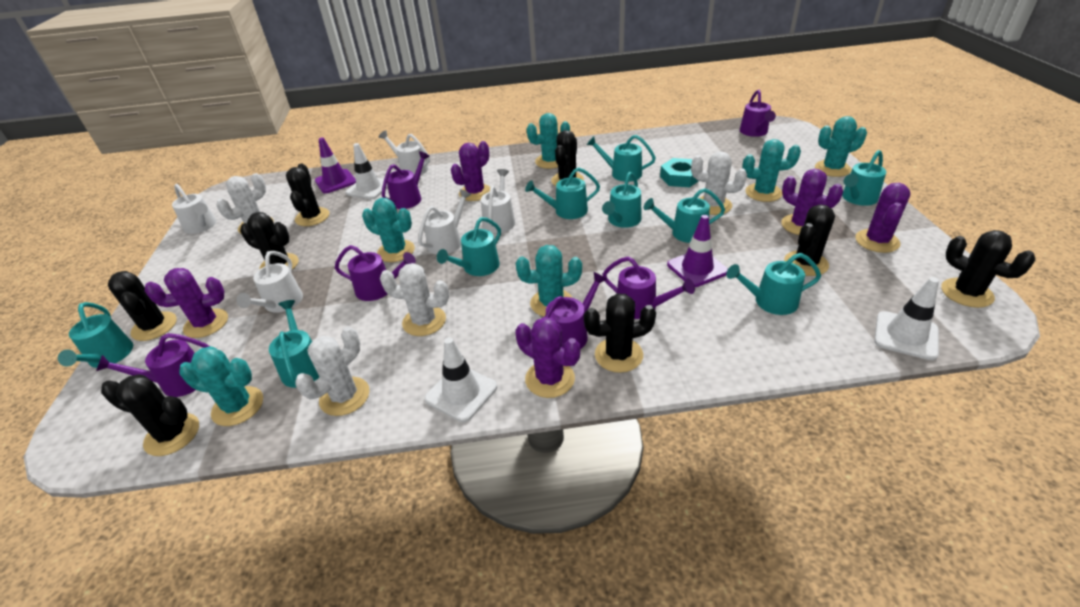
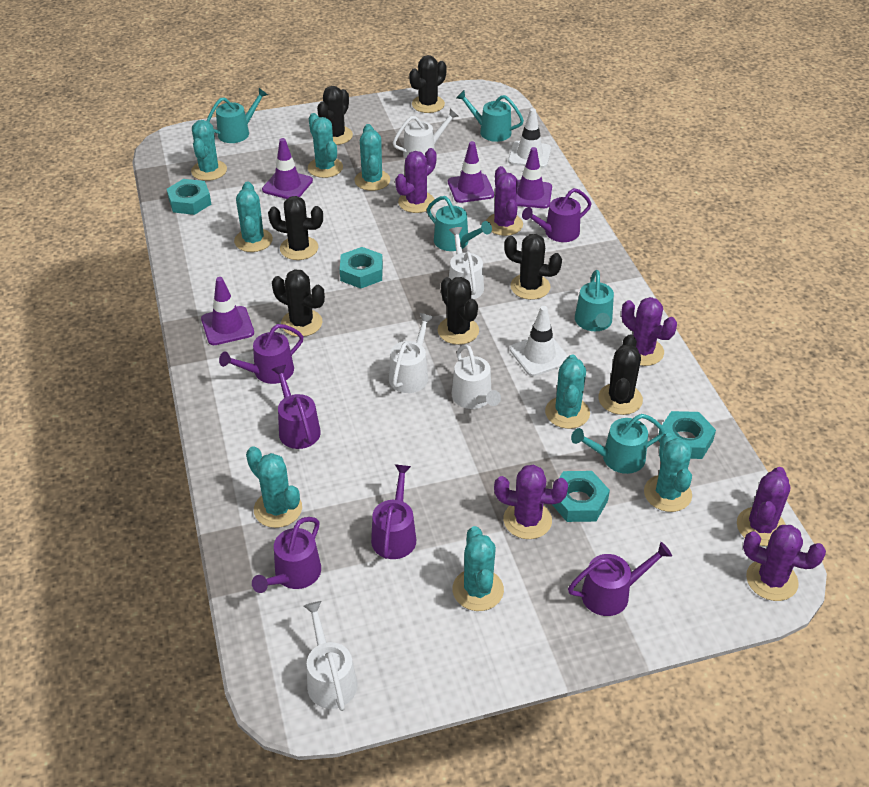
black cactus: 8 -> 7
purple cactus: 5 -> 6
purple traffic cone: 2 -> 4
turquoise cactus: 6 -> 8
turquoise nut: 1 -> 4
turquoise watering can: 9 -> 5
white cactus: 4 -> 0
white traffic cone: 3 -> 2

